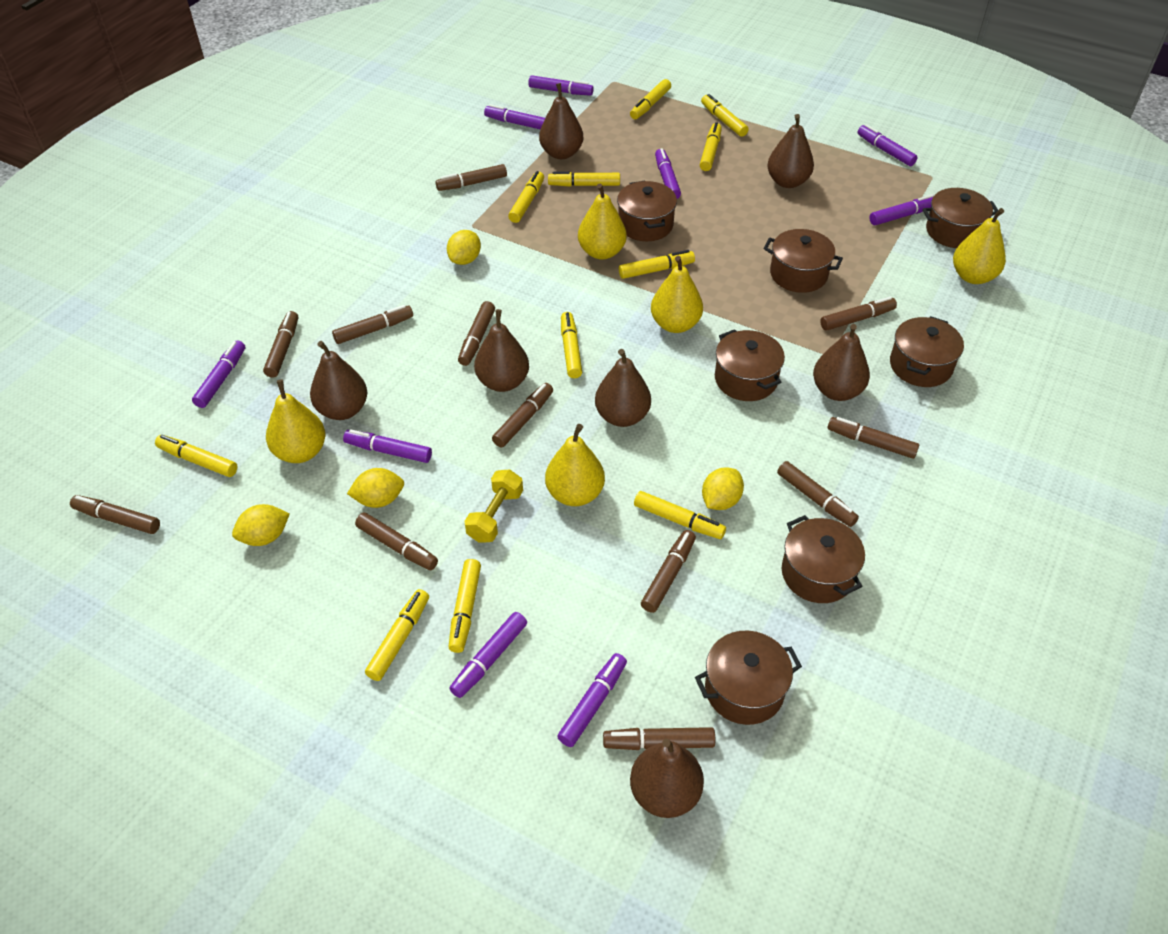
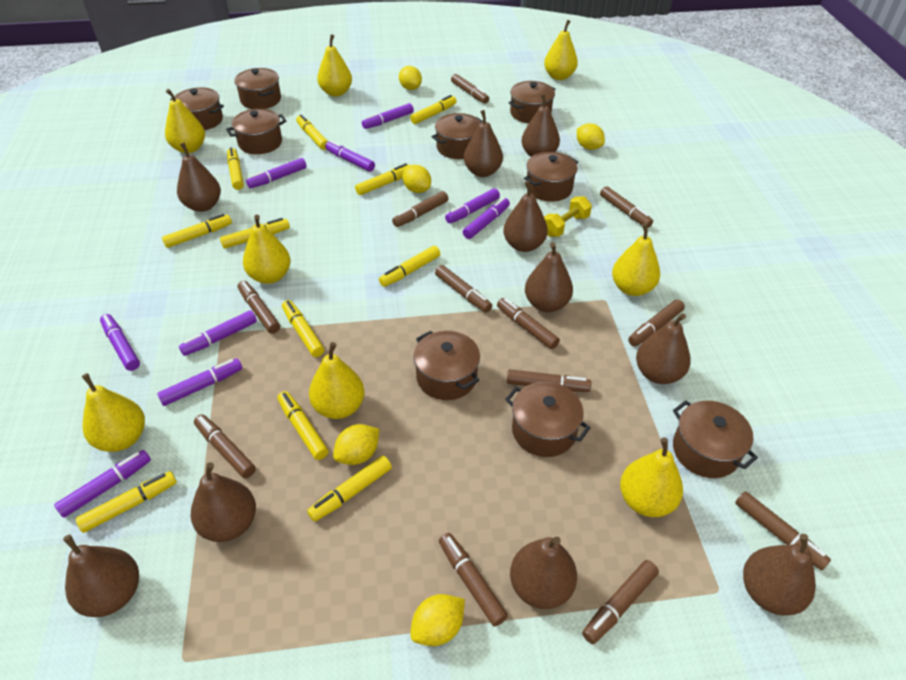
brown pear: 7 -> 10
brown pot: 7 -> 9
yellow lemon: 4 -> 5
yellow pear: 5 -> 8

